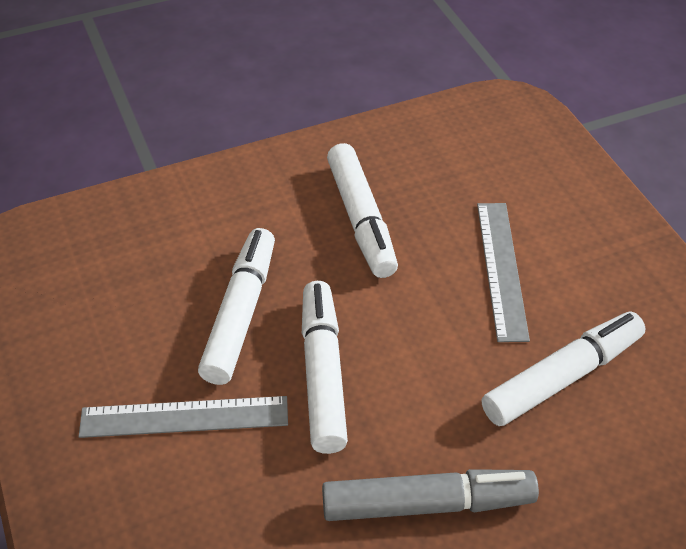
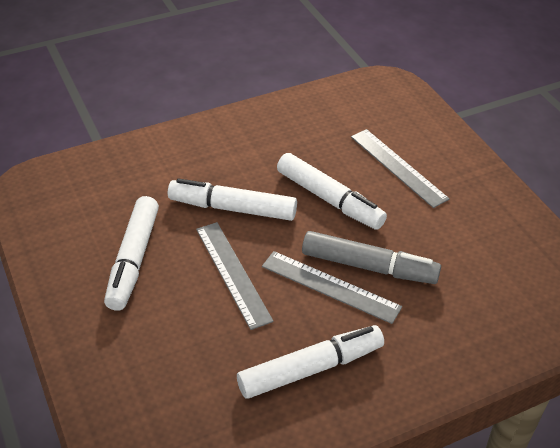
grey ruler: 2 -> 3

